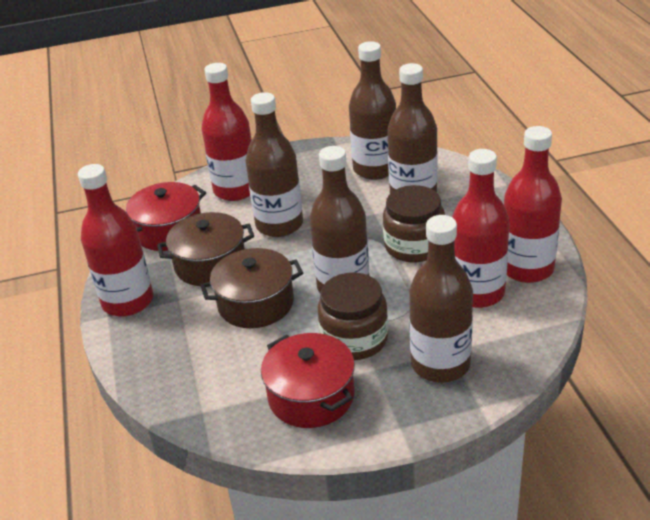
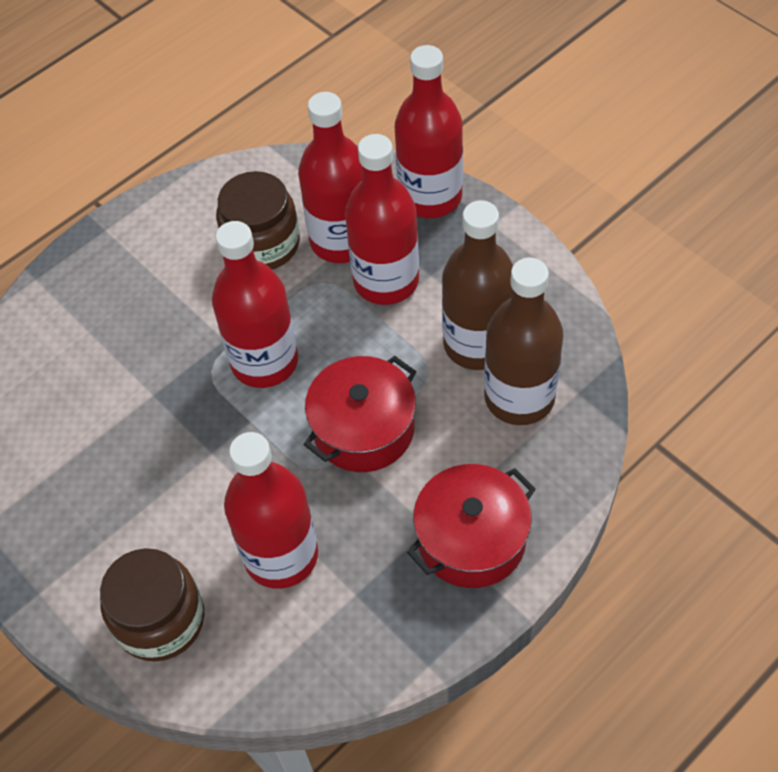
brown bottle: 5 -> 2
brown pot: 2 -> 0
red bottle: 4 -> 5

